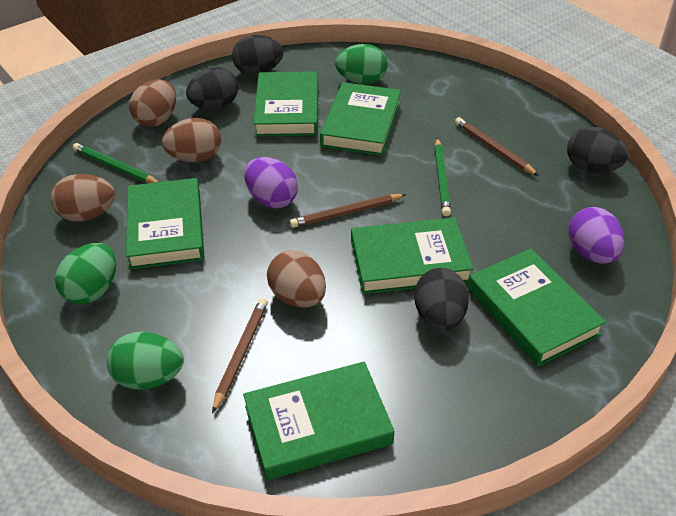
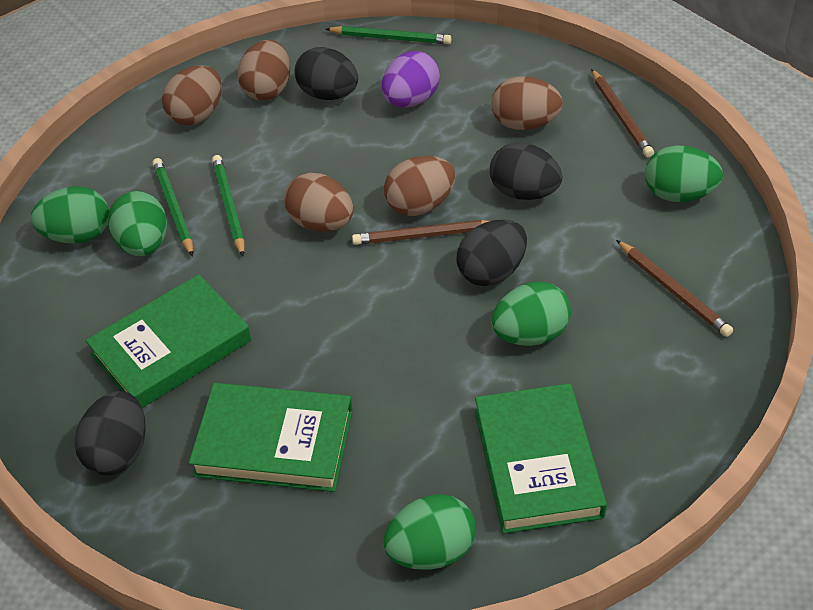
brown egg: 4 -> 5
green book: 6 -> 3
green egg: 3 -> 5
green pencil: 2 -> 3
purple egg: 2 -> 1

